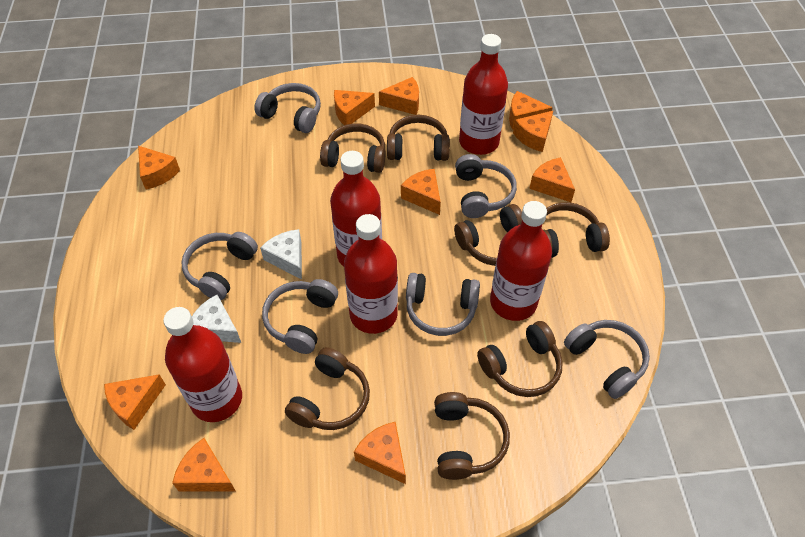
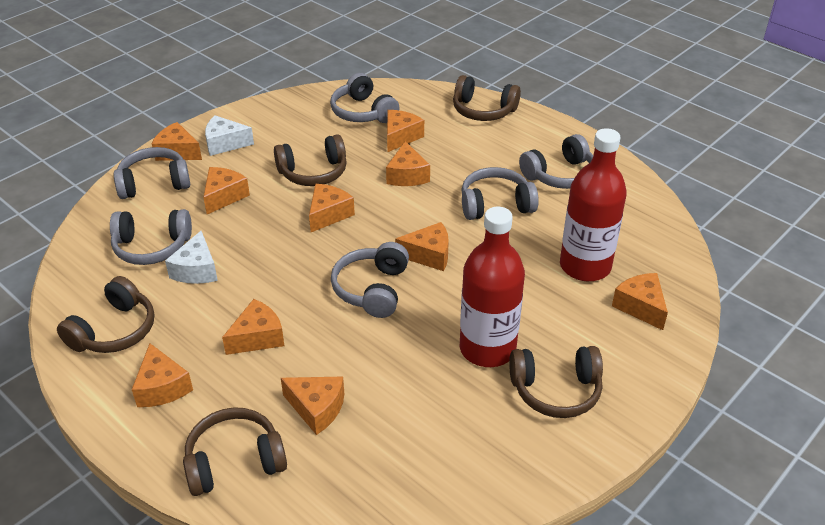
brown headphones: 7 -> 5
red bottle: 5 -> 2

